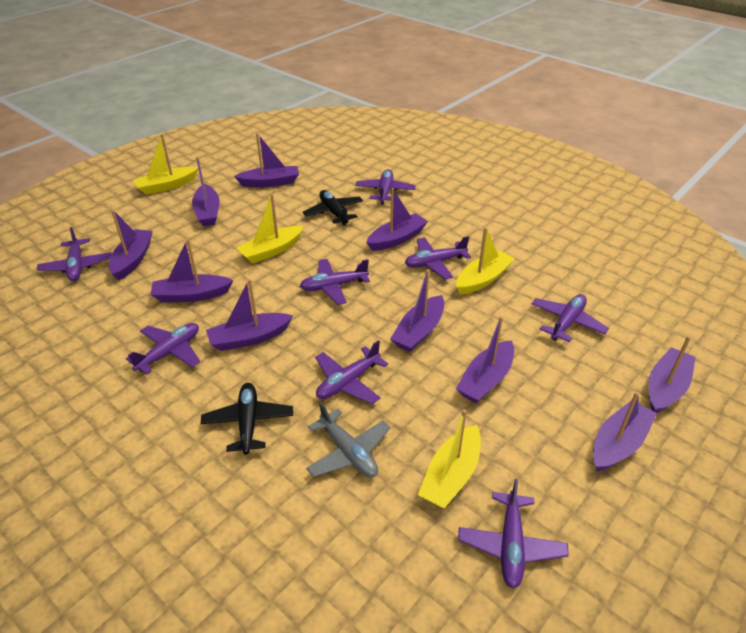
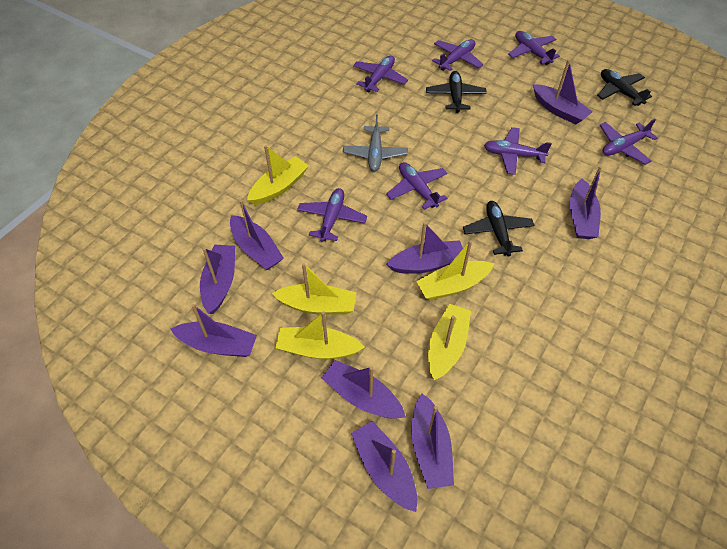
black plane: 2 -> 3
purple boat: 10 -> 9
purple plane: 8 -> 7
yellow boat: 4 -> 5

